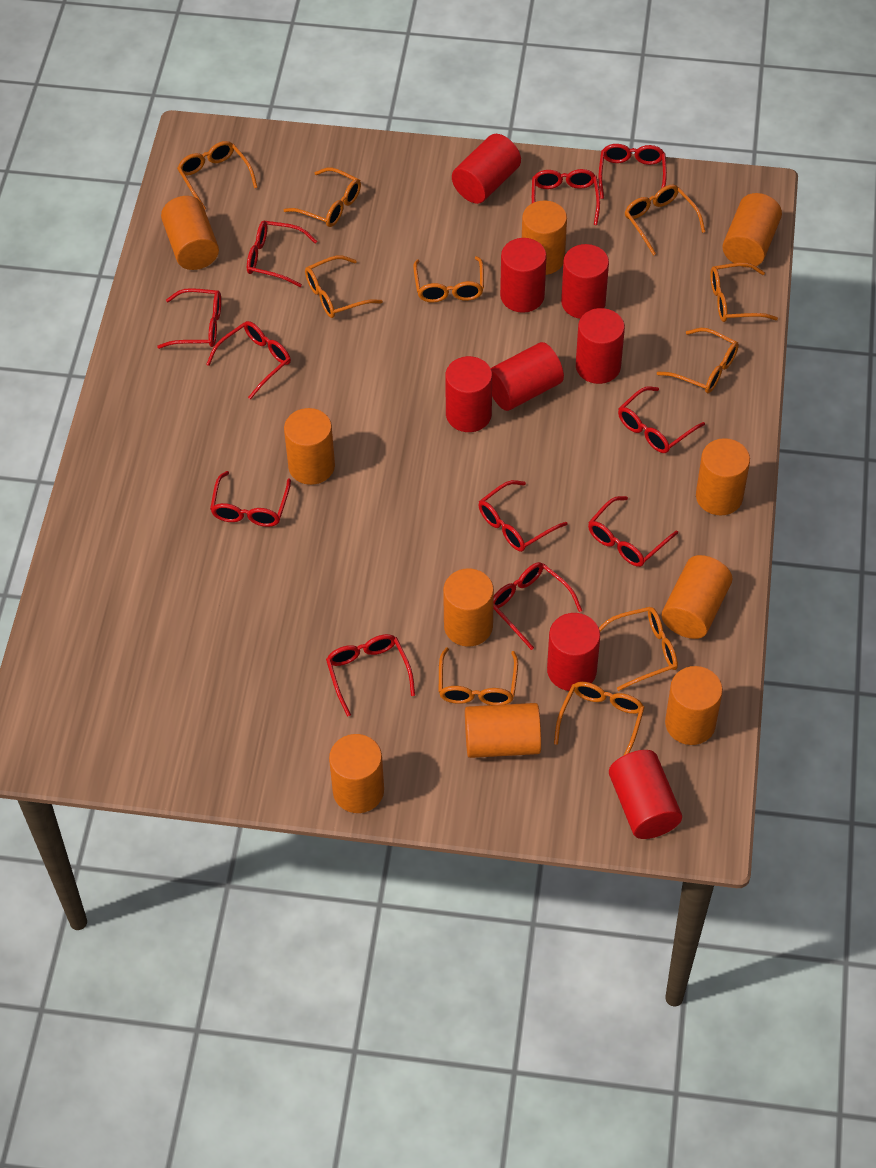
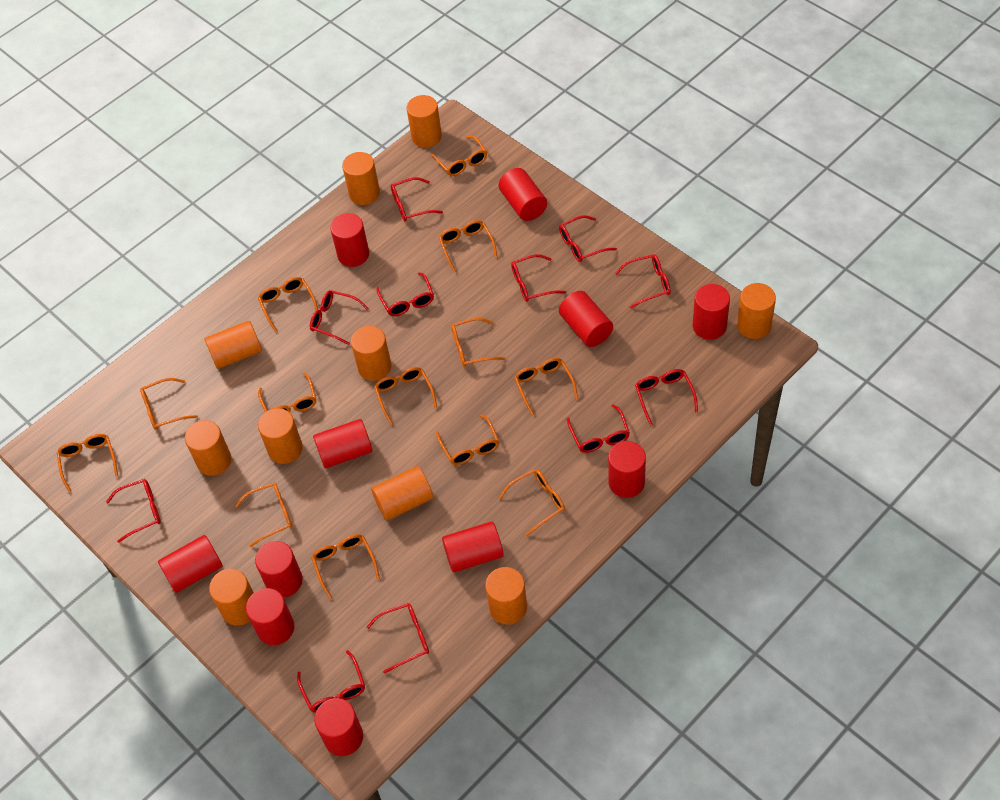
orange glasses: 10 -> 13
red cylinder: 8 -> 11

